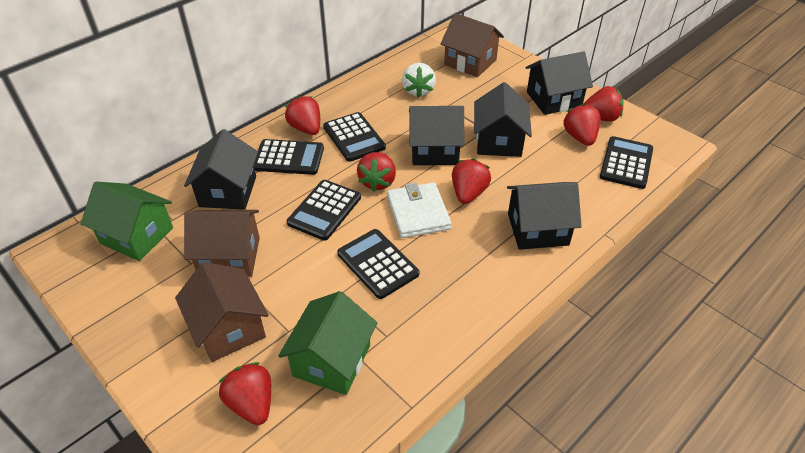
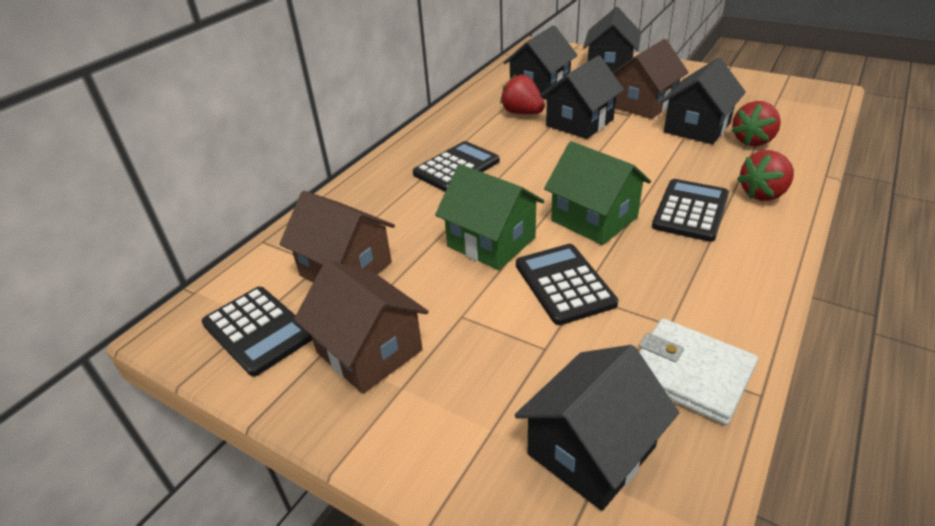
black calculator: 5 -> 4
red strawberry: 6 -> 3
white strawberry: 1 -> 0

